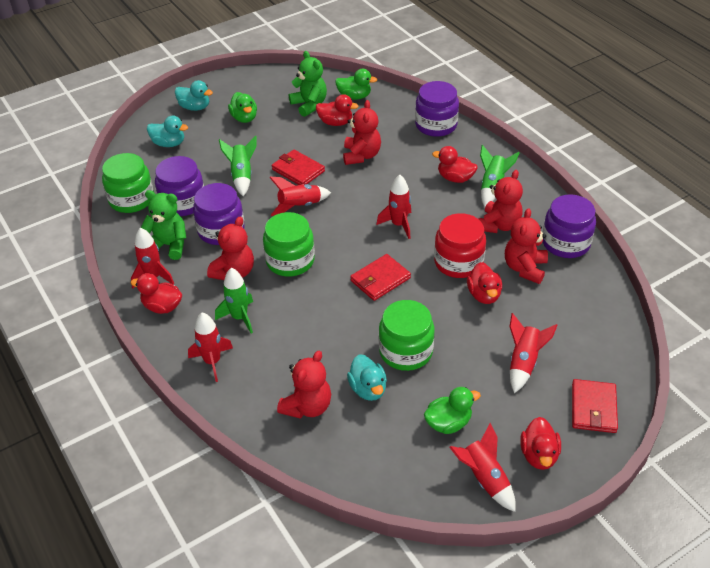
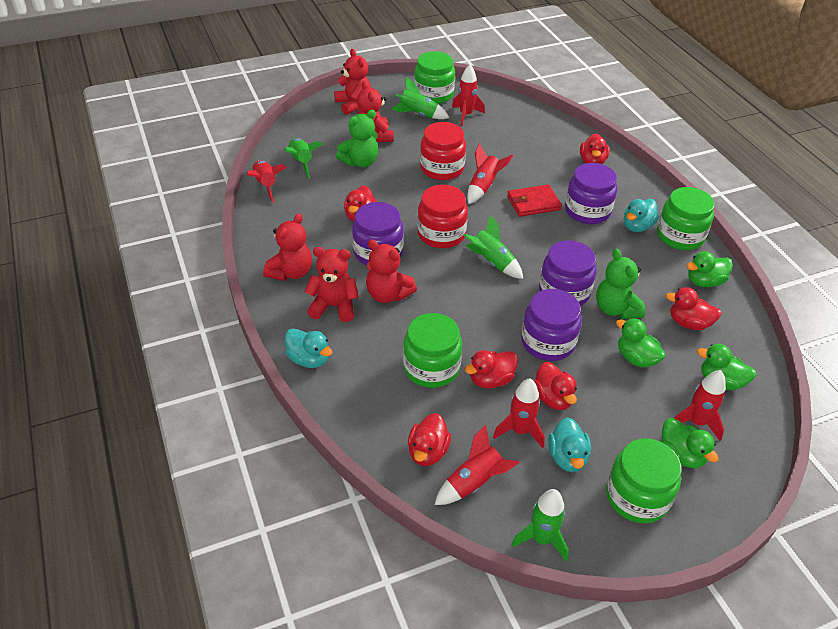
green duck: 3 -> 4
green jar: 3 -> 4
green rocket: 3 -> 4
red duck: 5 -> 6
red jar: 1 -> 2
red wallet: 3 -> 1

